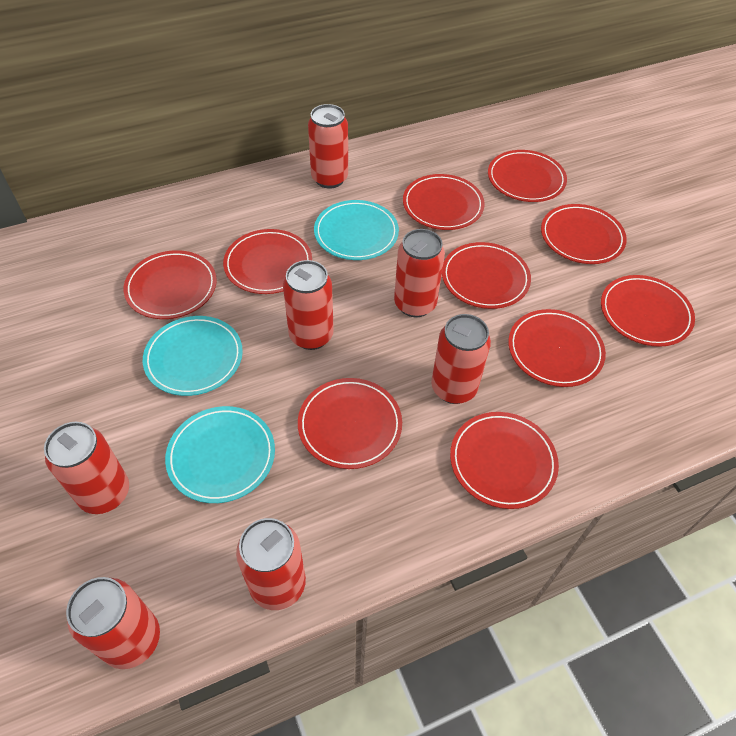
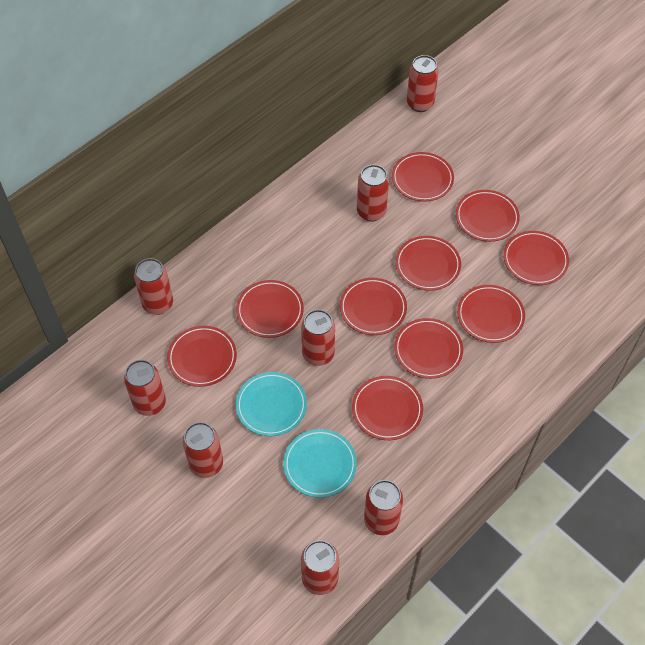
red can: 7 -> 8
turquoise plate: 3 -> 2

